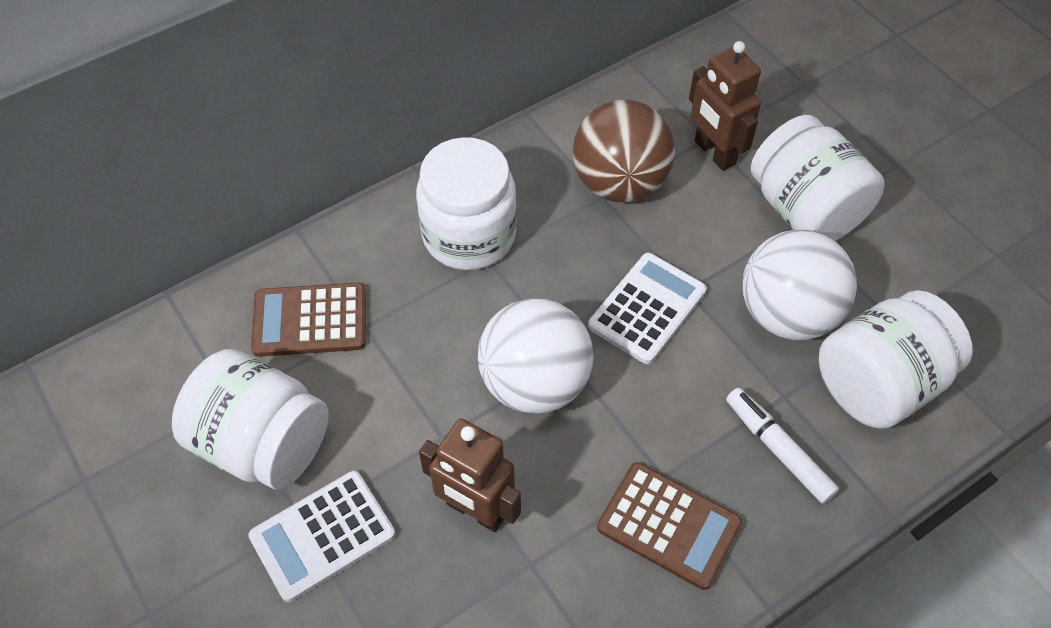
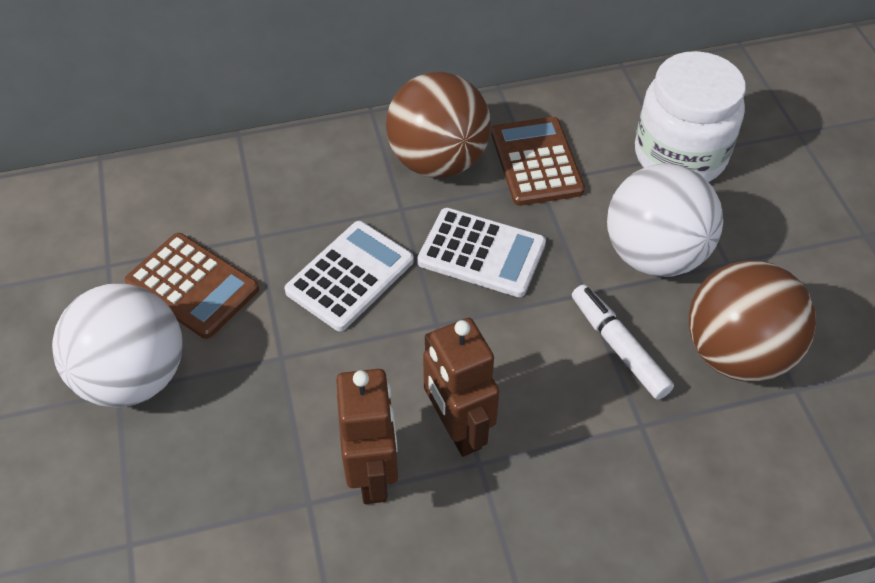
brown ball: 1 -> 2
white jar: 4 -> 1

